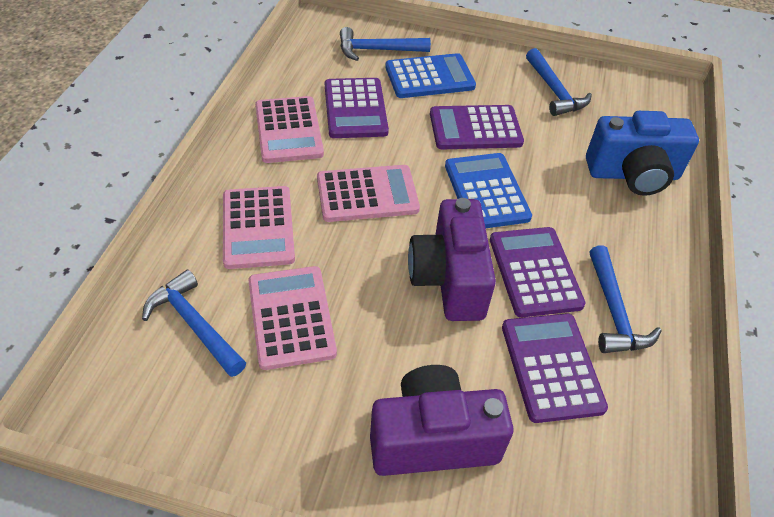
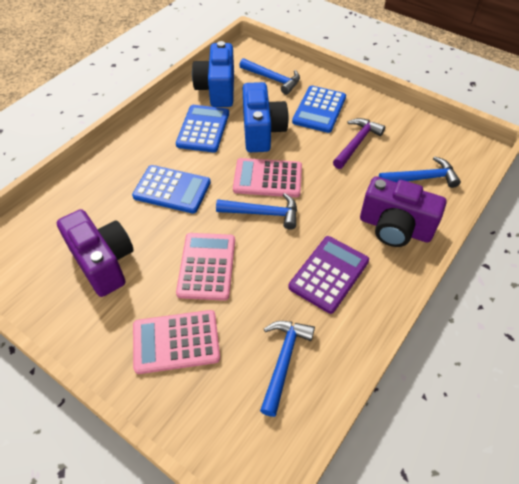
blue calculator: 2 -> 3
blue camera: 1 -> 2
pink calculator: 4 -> 3
purple calculator: 4 -> 1
purple hammer: 0 -> 1

